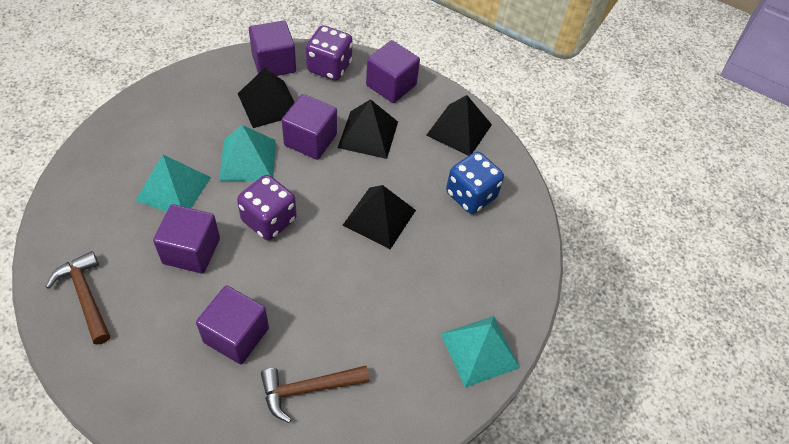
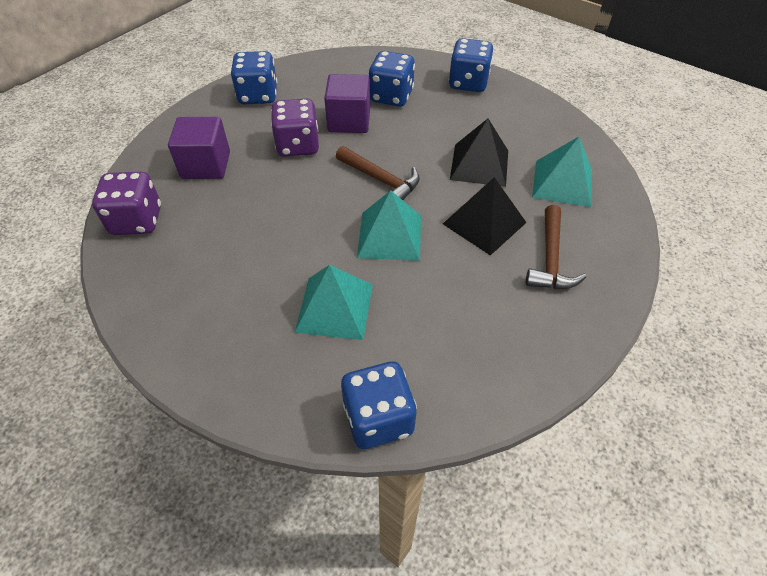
black pyramid: 4 -> 2
blue dice: 1 -> 4
purple cube: 5 -> 2

